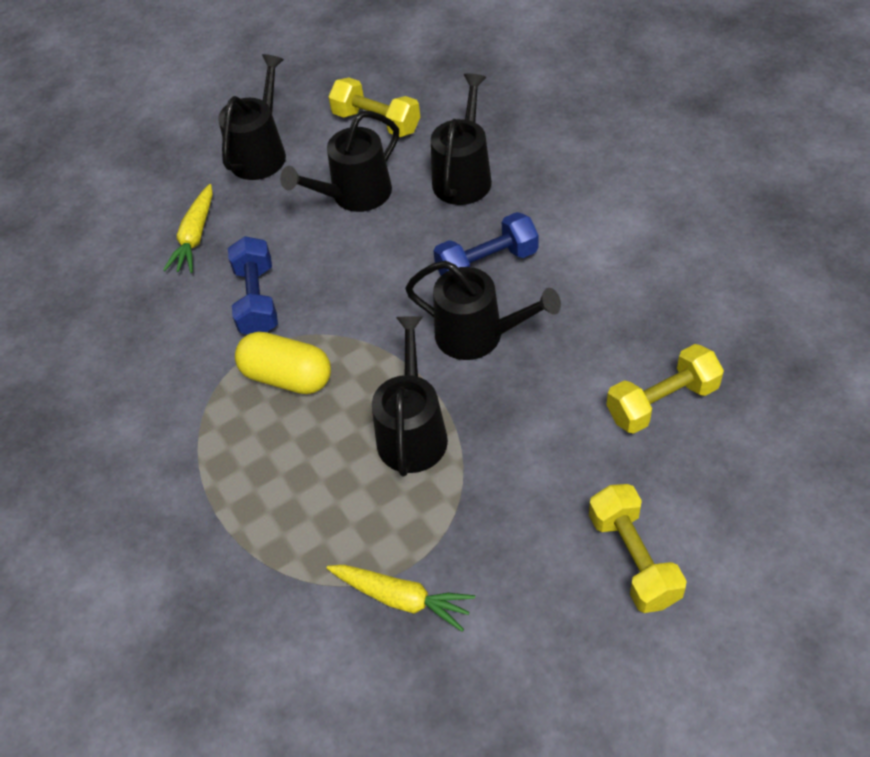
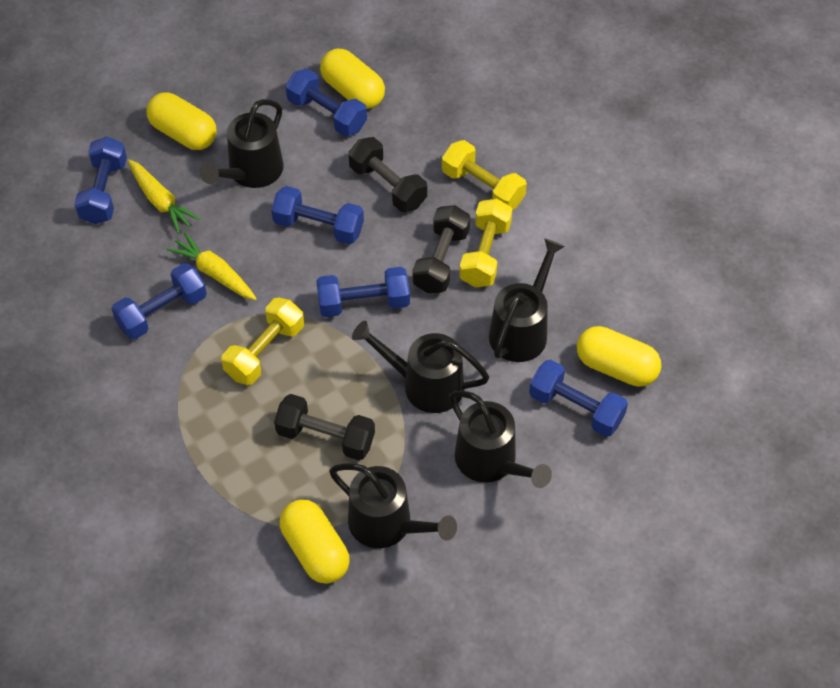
black dumbbell: 0 -> 3
blue dumbbell: 2 -> 6
yellow capsule: 1 -> 4

